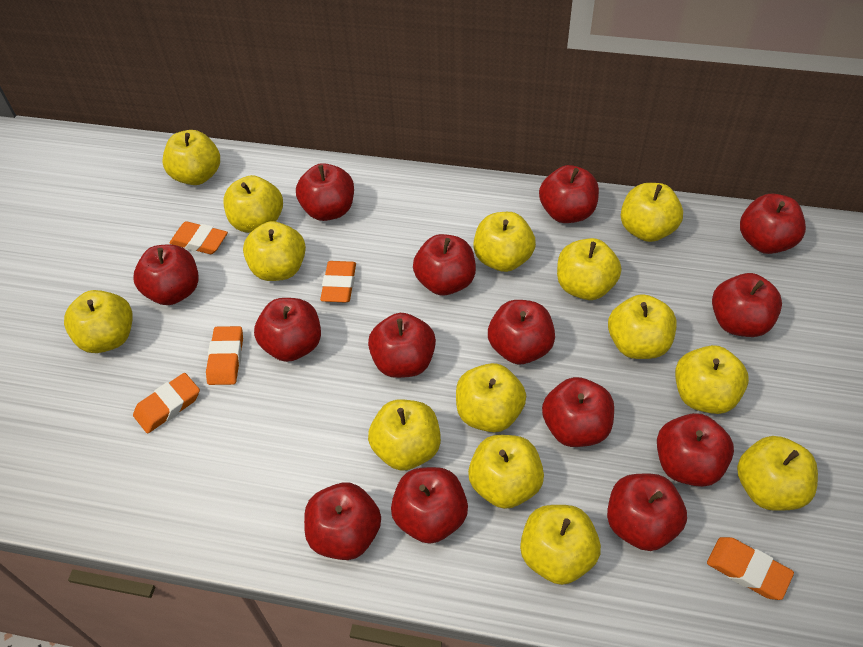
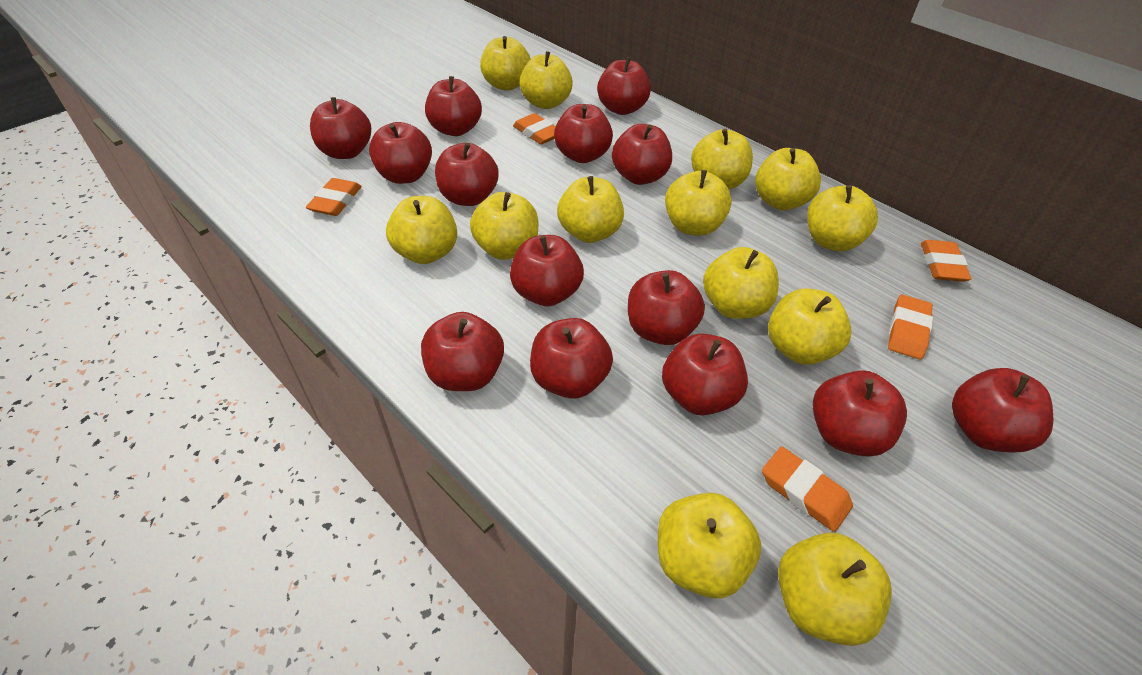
yellow apple: 14 -> 13

